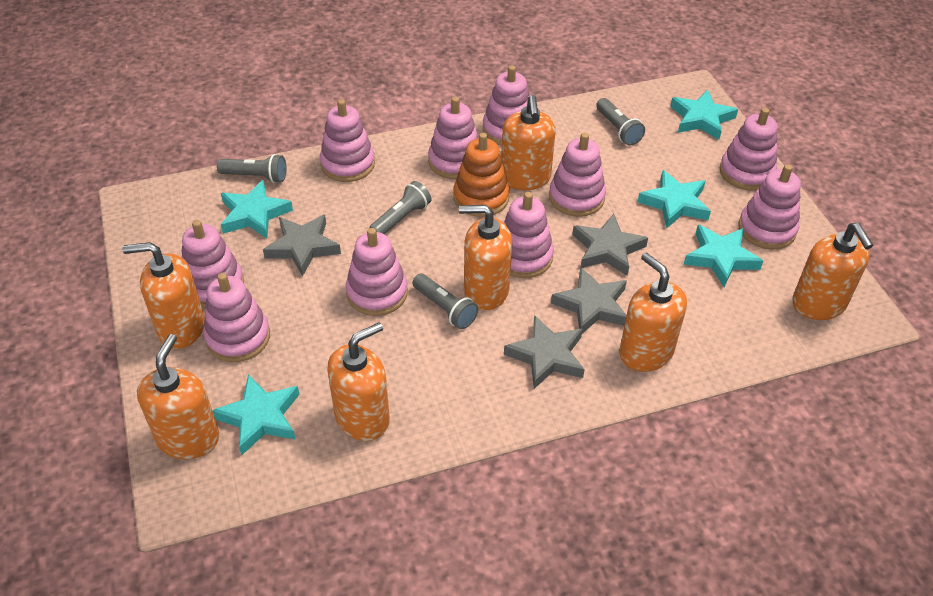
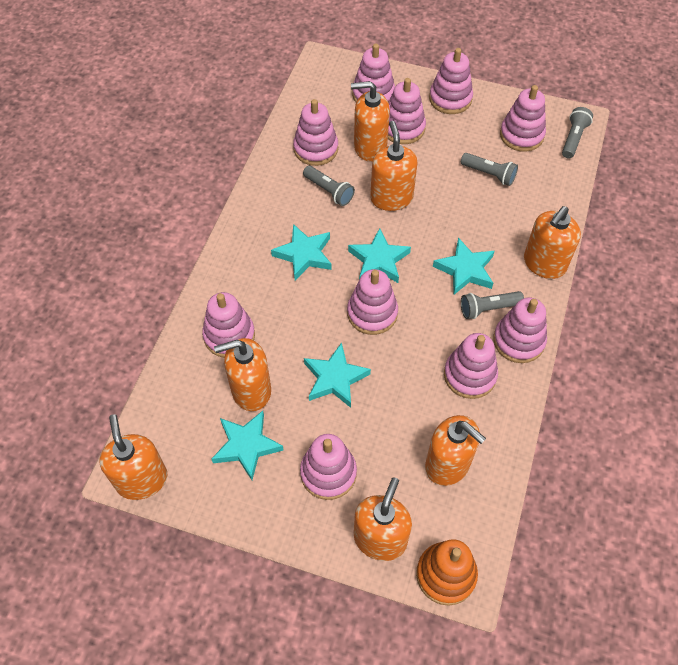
grey star: 4 -> 0

